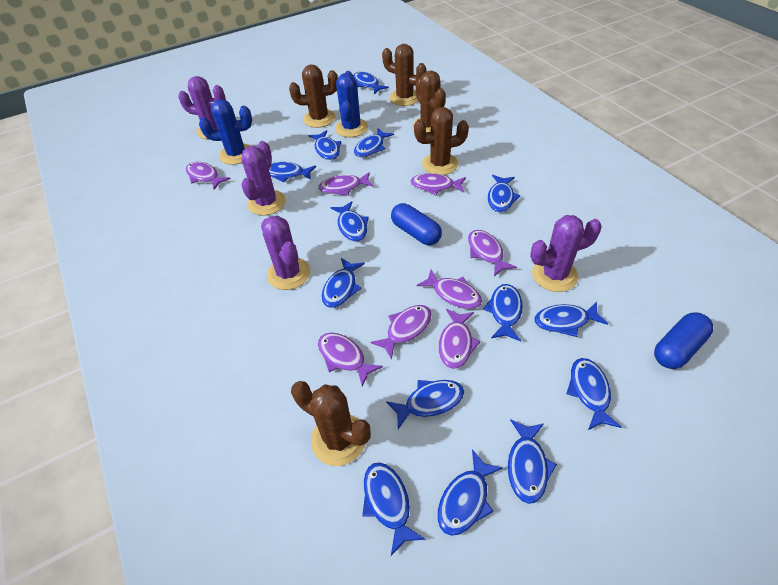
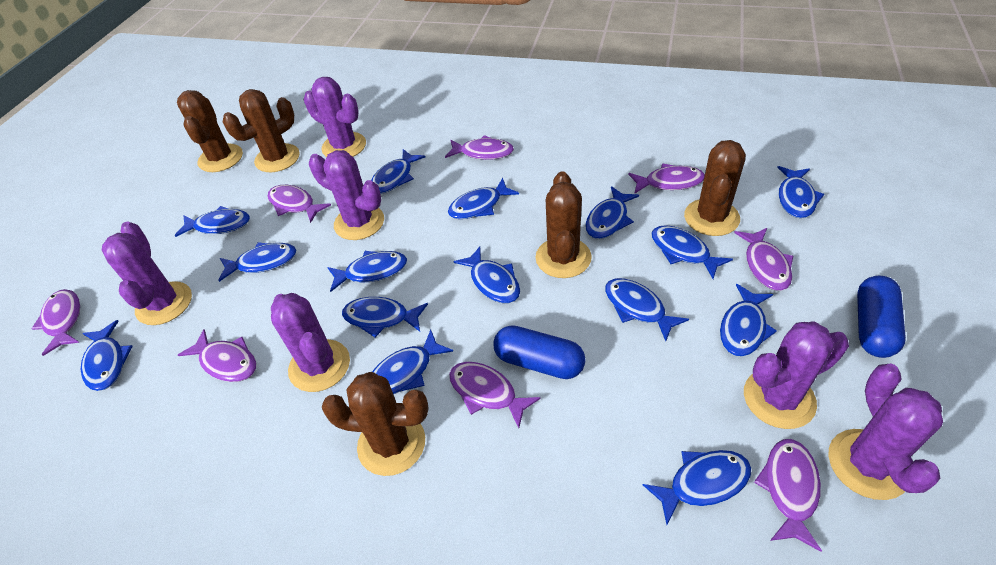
blue cactus: 2 -> 0
blue fish: 14 -> 15
purple cactus: 4 -> 6

